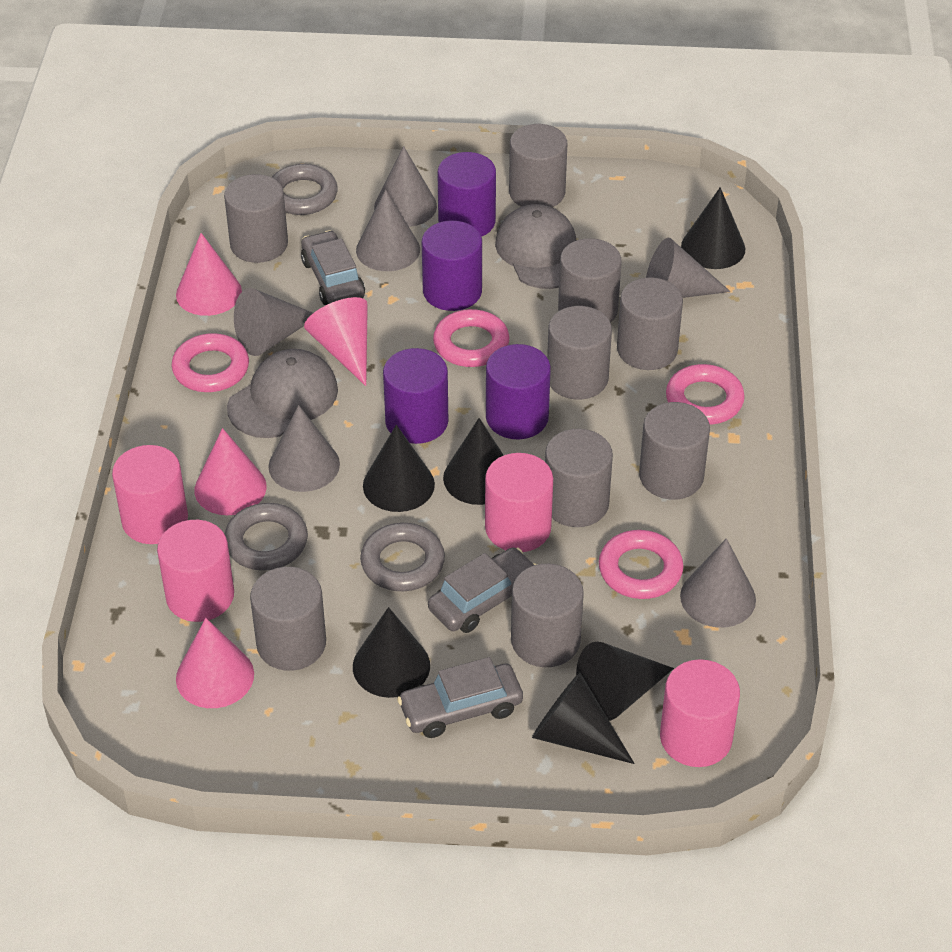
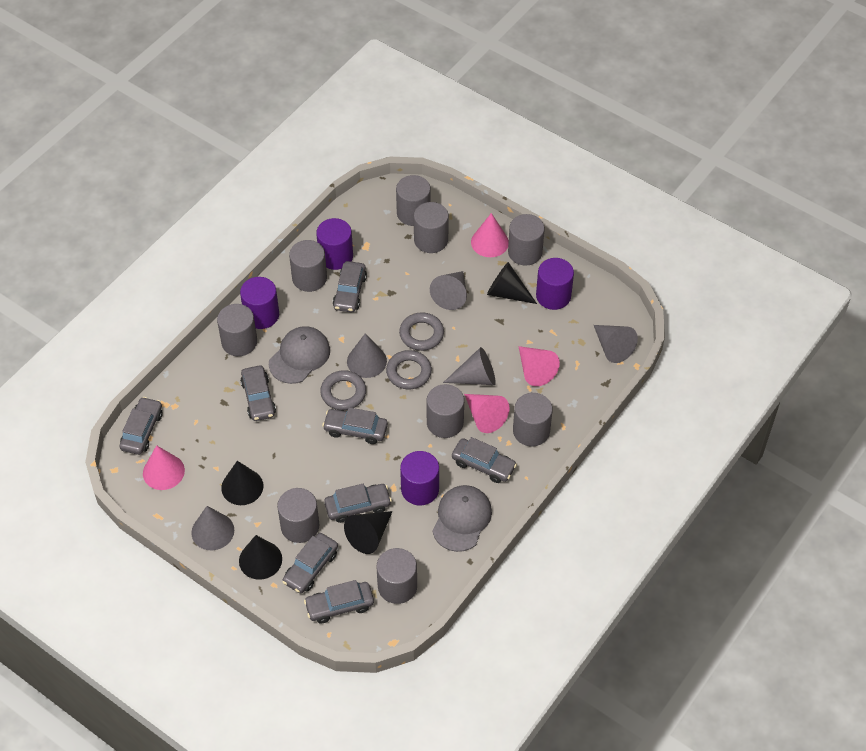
black cone: 6 -> 4
grey car: 3 -> 8
grey cone: 6 -> 5
pink cylinder: 4 -> 0
pink ring: 4 -> 0

